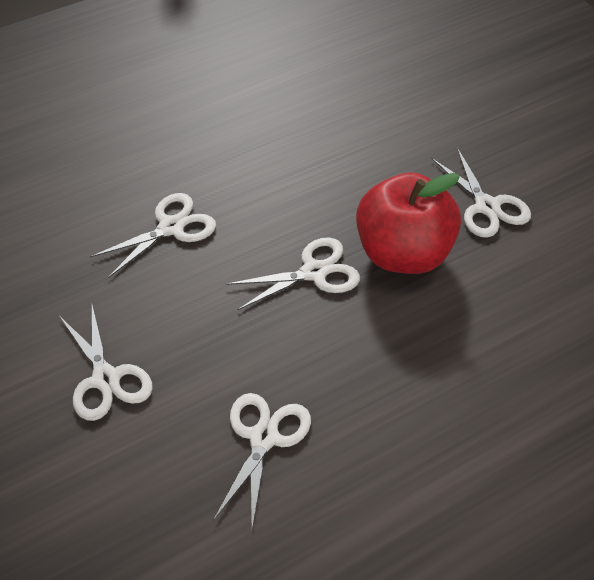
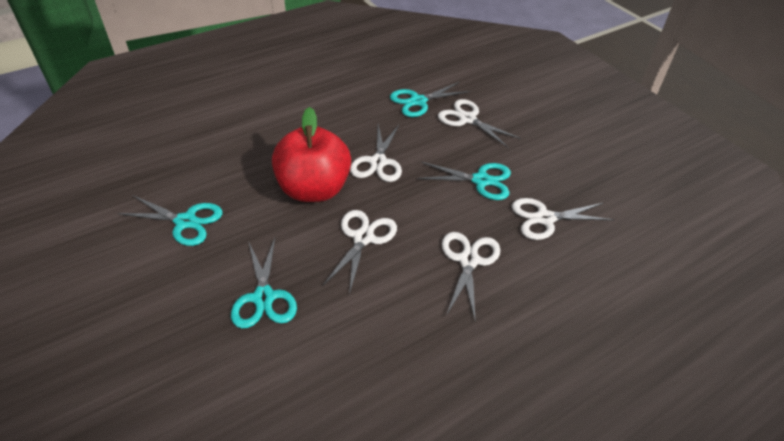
turquoise scissors: 0 -> 4

